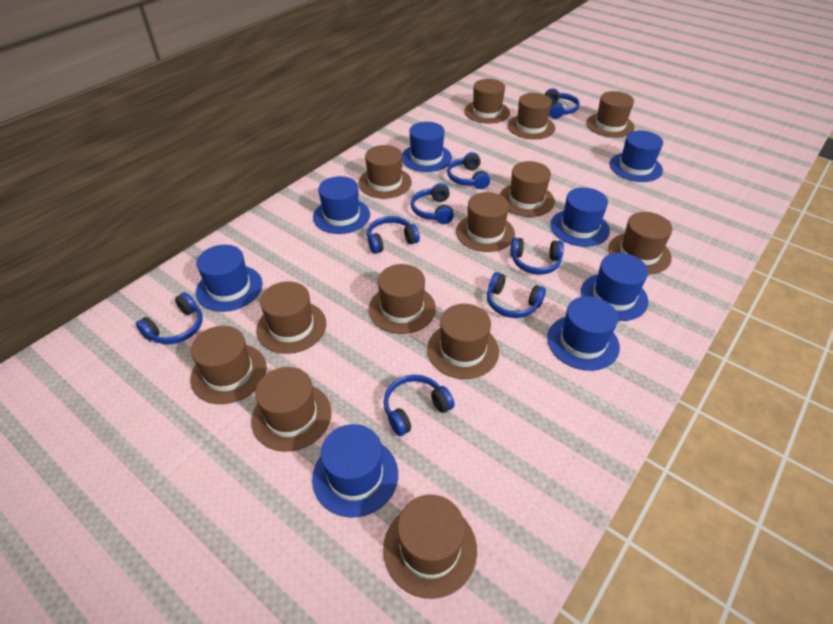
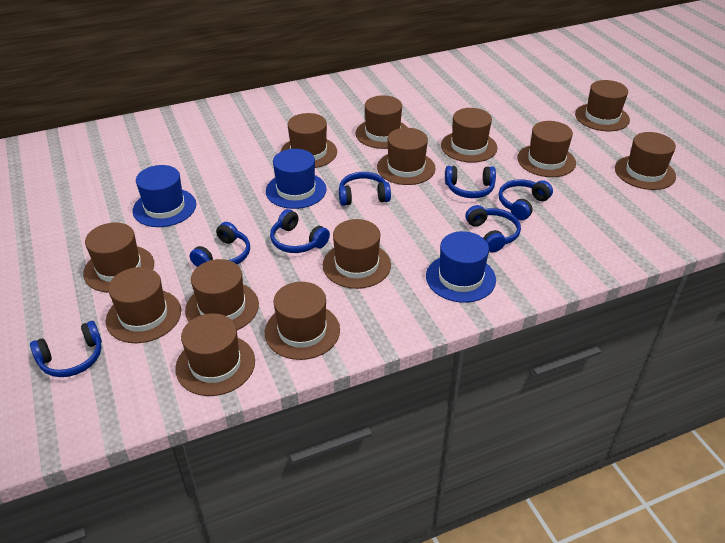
blue hat: 8 -> 3
blue headphones: 8 -> 7

